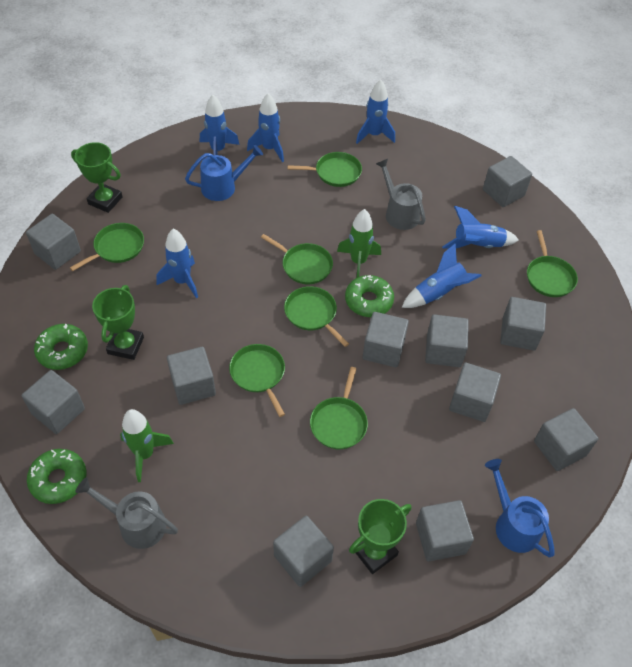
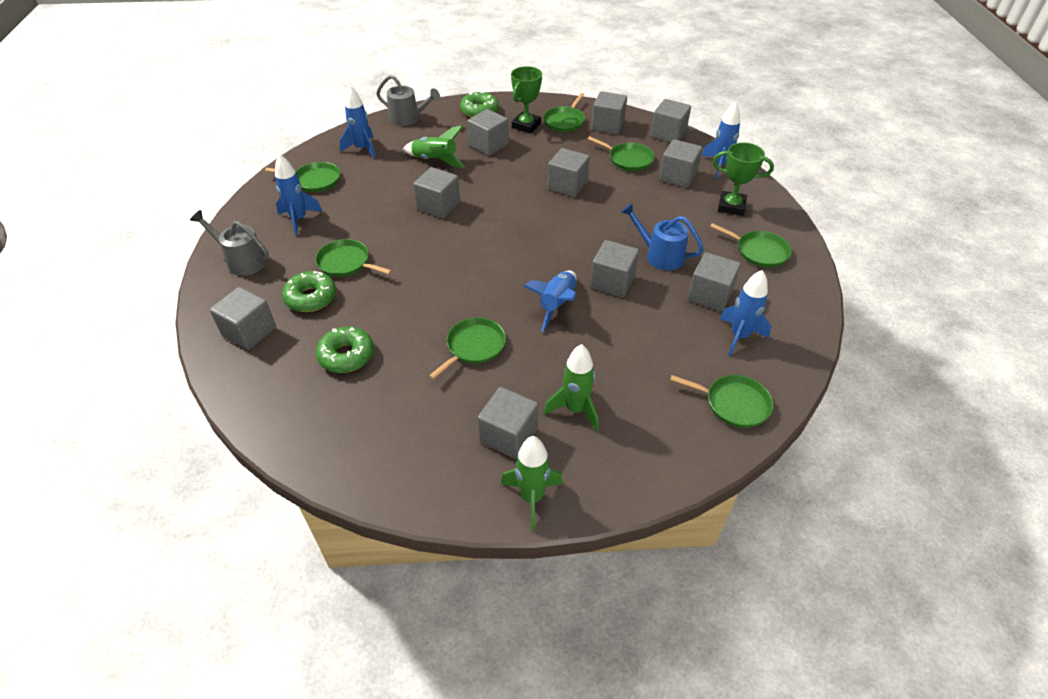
blue rocket: 6 -> 5
blue watering can: 2 -> 1
green rocket: 2 -> 3
green trophy: 3 -> 2
grey cube: 11 -> 10

